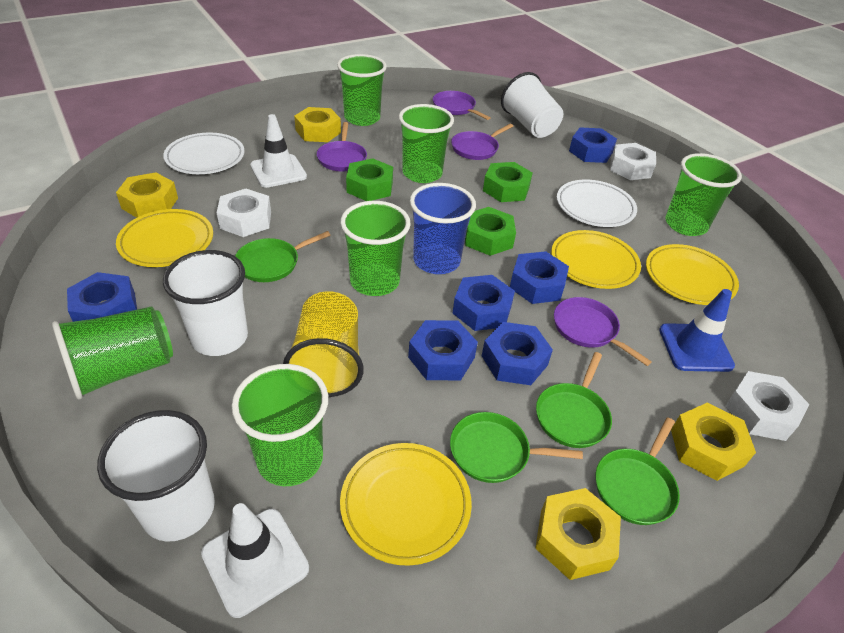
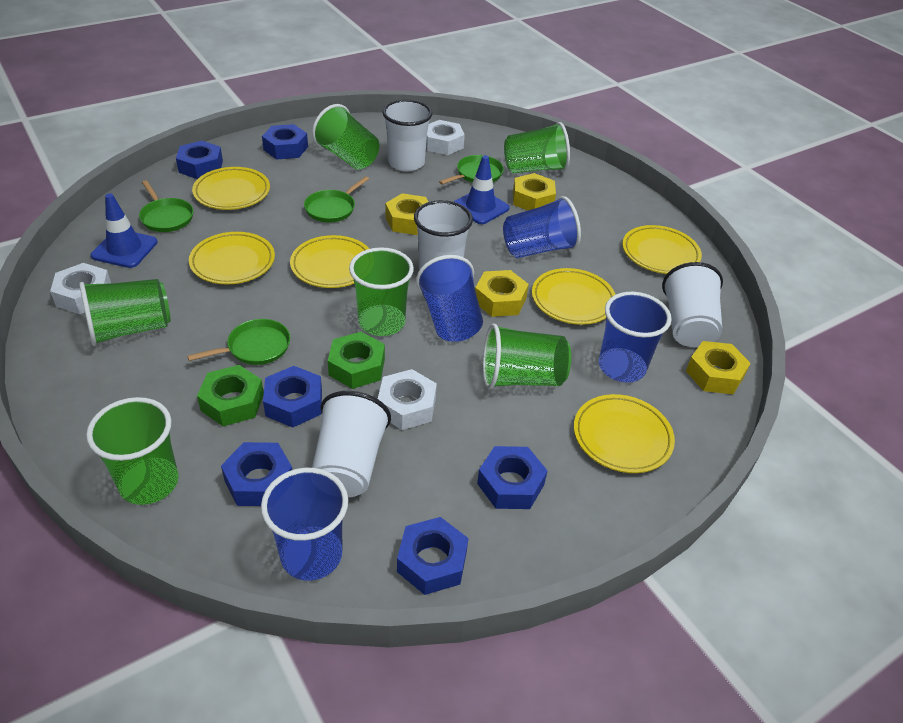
blue cup: 1 -> 4
blue traffic cone: 1 -> 2
green nut: 3 -> 2
purple pan: 4 -> 0
white cup: 3 -> 4
white plate: 2 -> 0
white traffic cone: 2 -> 0
yellow cup: 1 -> 0
yellow plate: 4 -> 6

